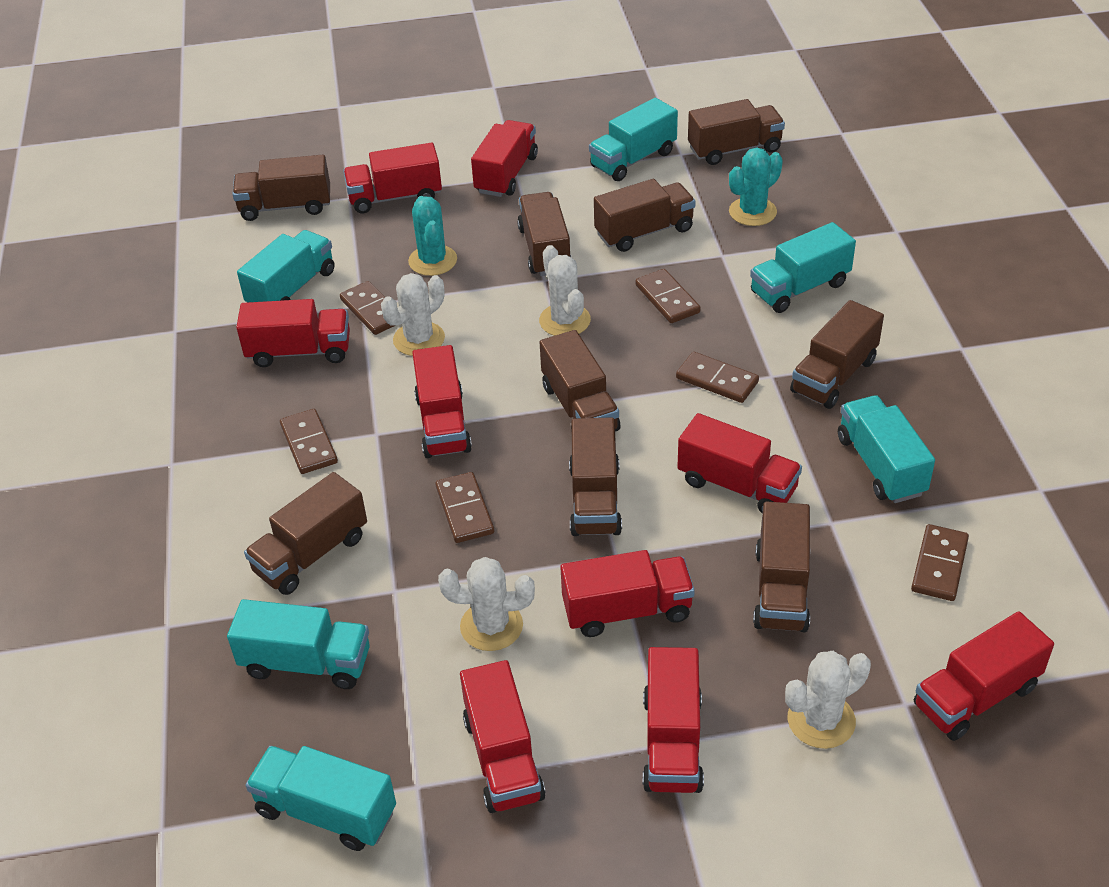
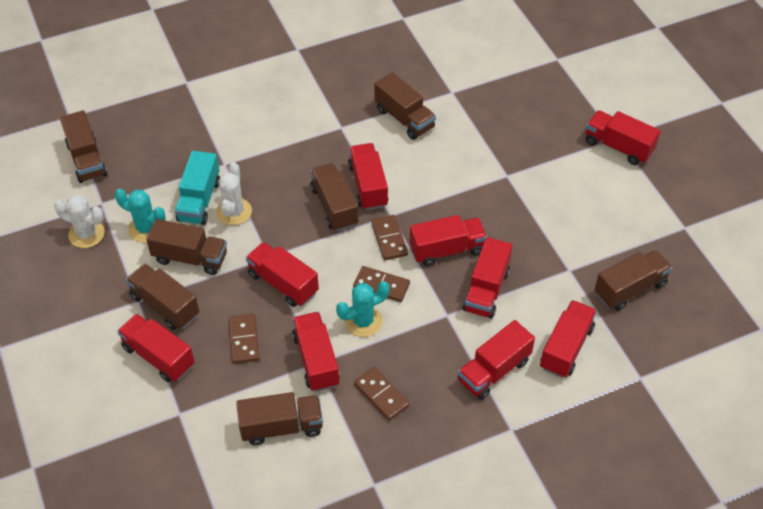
brown domino: 6 -> 4
brown truck: 9 -> 7
turquoise truck: 6 -> 1
white cactus: 4 -> 2

